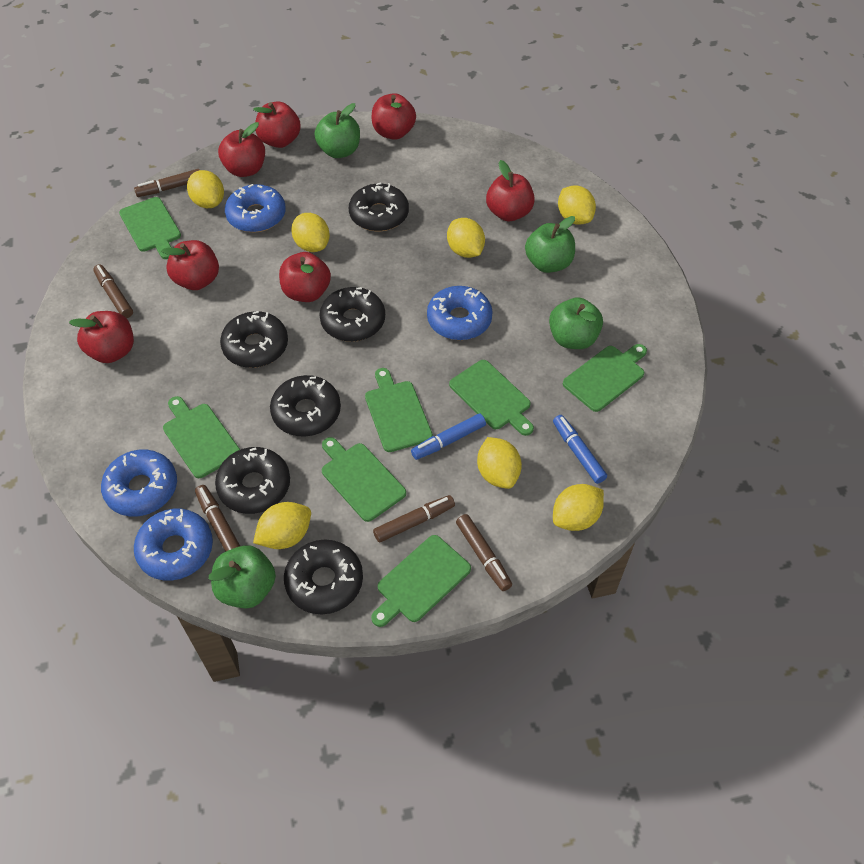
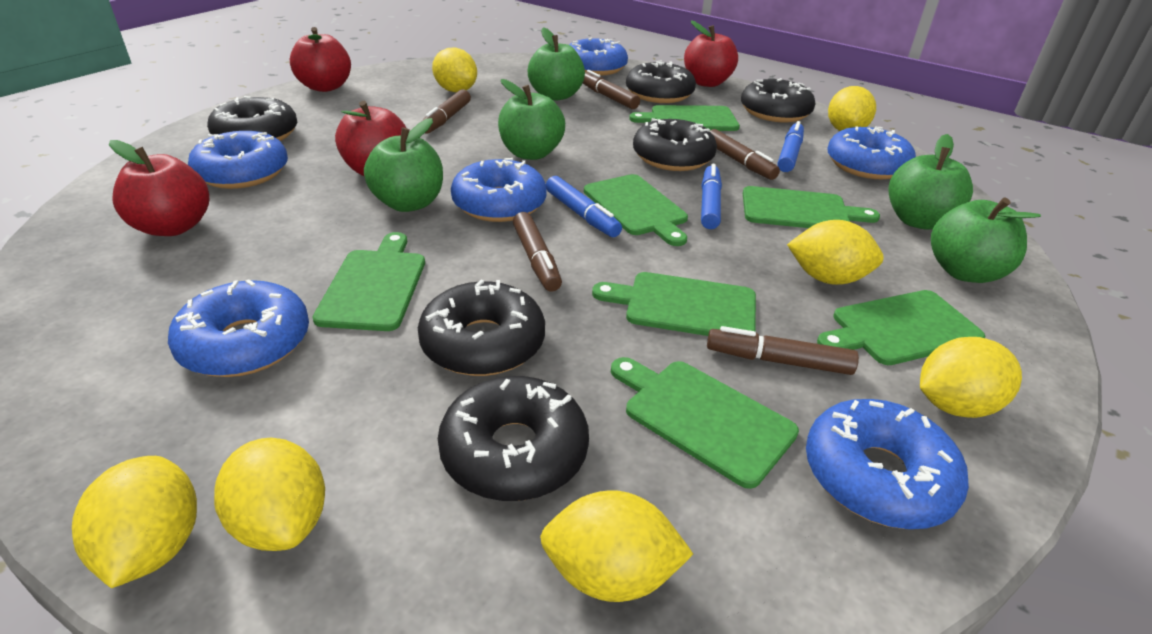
blue donut: 4 -> 6
blue marker: 2 -> 3
green apple: 4 -> 5
red apple: 7 -> 4

